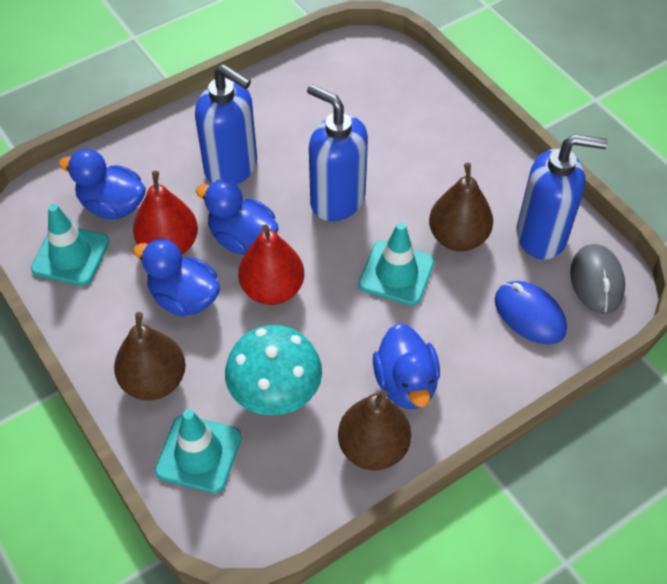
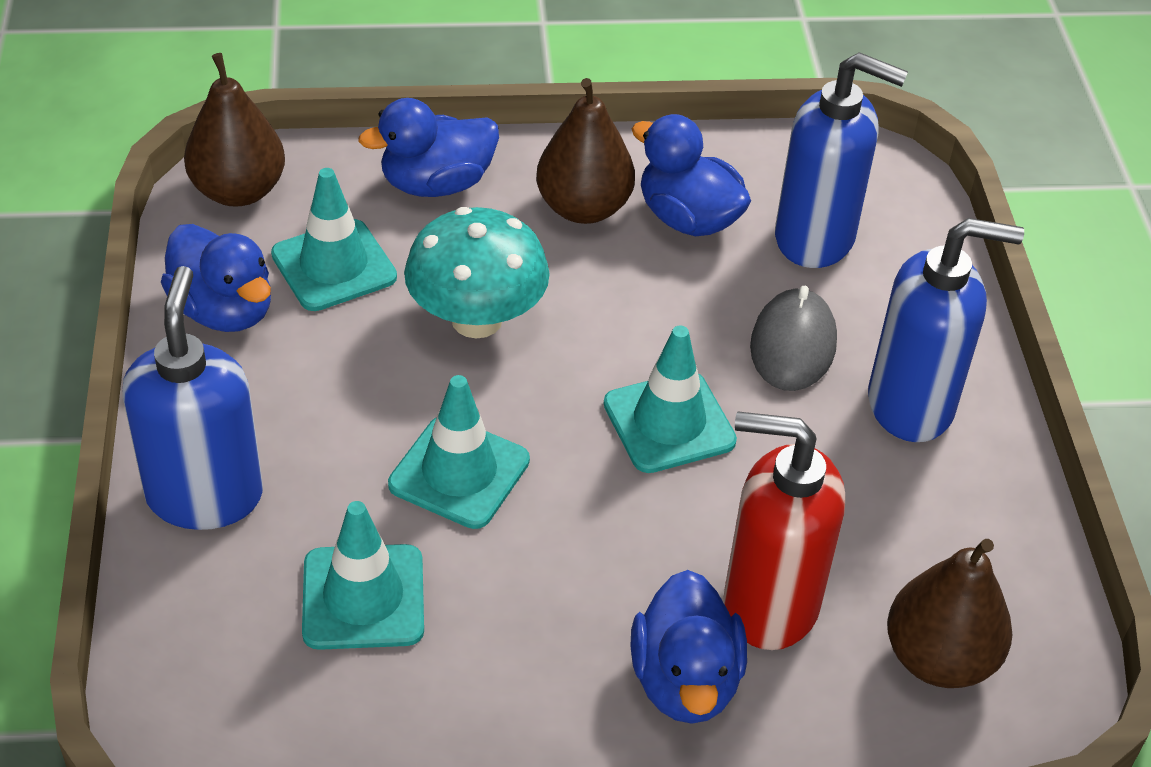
blue mouse: 1 -> 0
red pear: 2 -> 0
red soap dispenser: 0 -> 1
turquoise traffic cone: 3 -> 4

